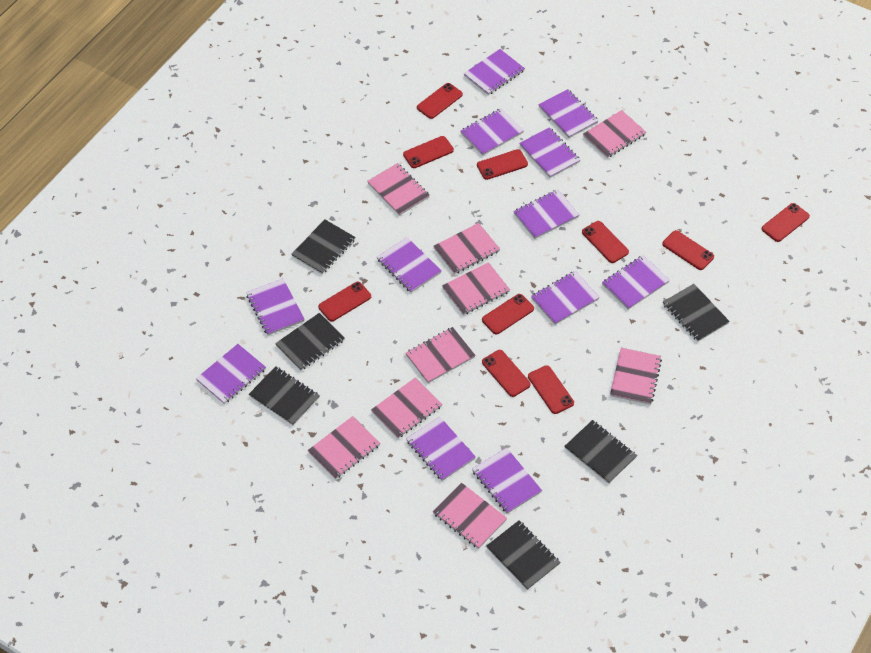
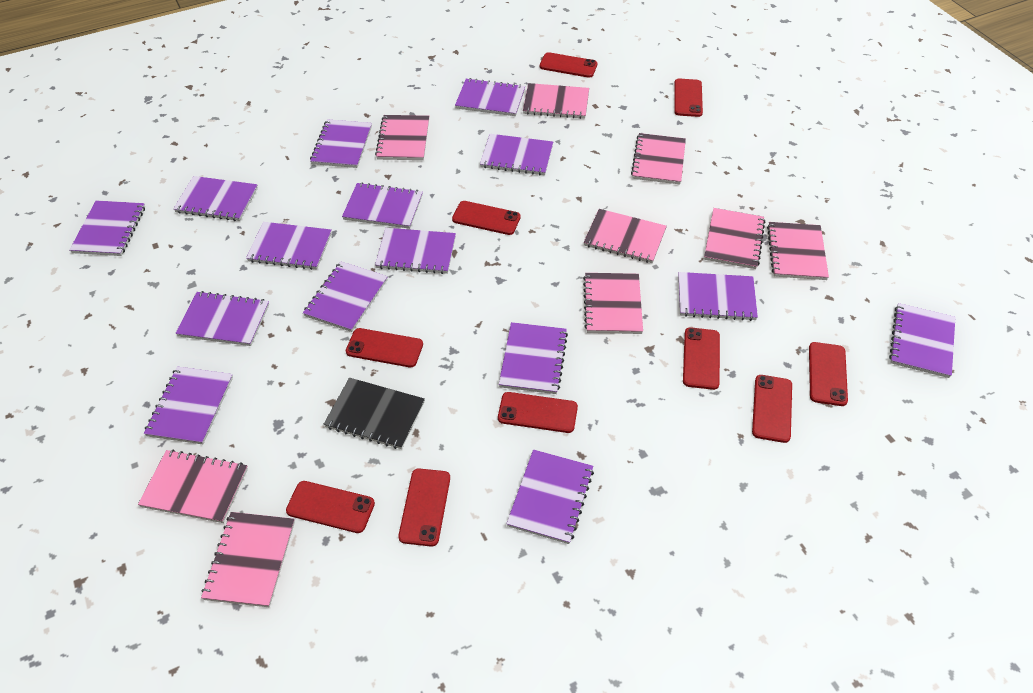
black notebook: 6 -> 1
purple notebook: 12 -> 15

